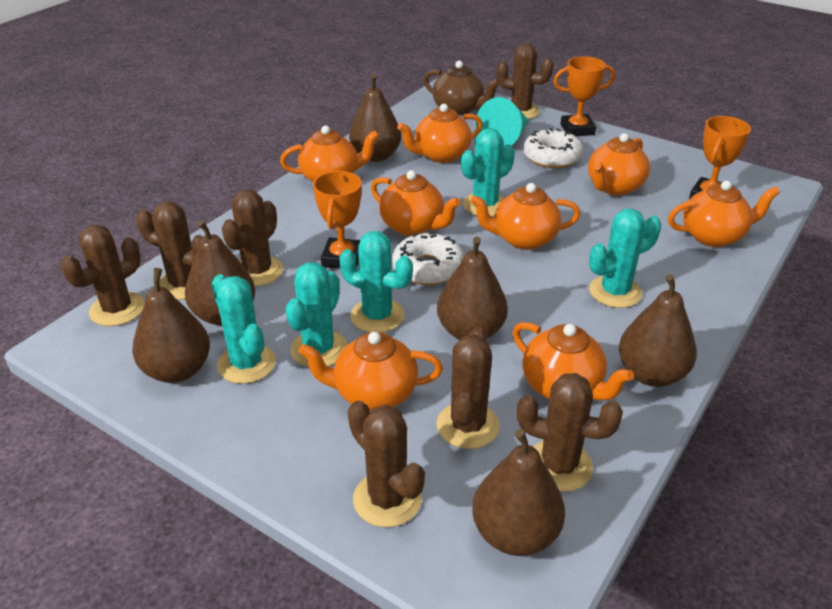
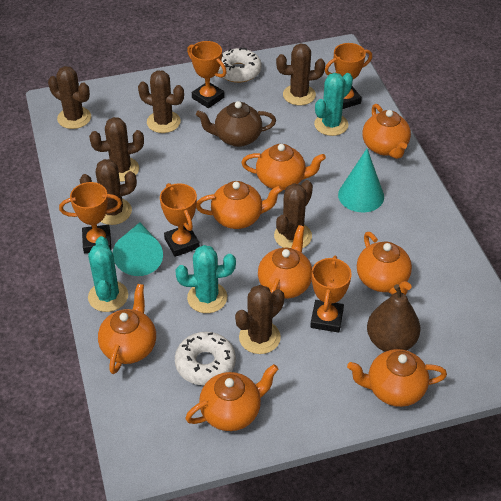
brown pear: 6 -> 1
orange trophy: 3 -> 5
turquoise cactus: 5 -> 3
turquoise cone: 1 -> 2

